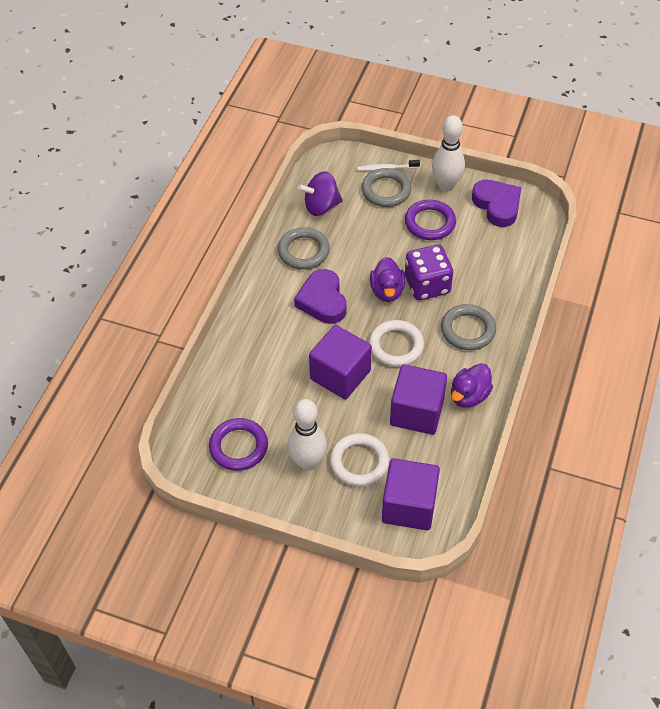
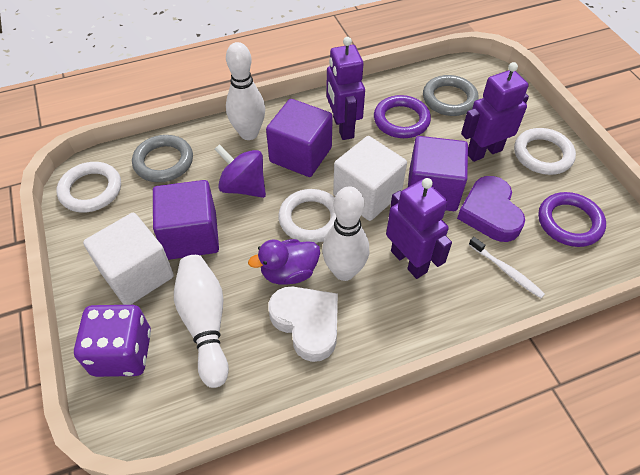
grey ring: 3 -> 2
purple duck: 2 -> 1
purple heart: 2 -> 1
purple robot: 0 -> 3
white bowling pin: 2 -> 3
white cube: 0 -> 2
white heart: 0 -> 1
white ring: 2 -> 3

